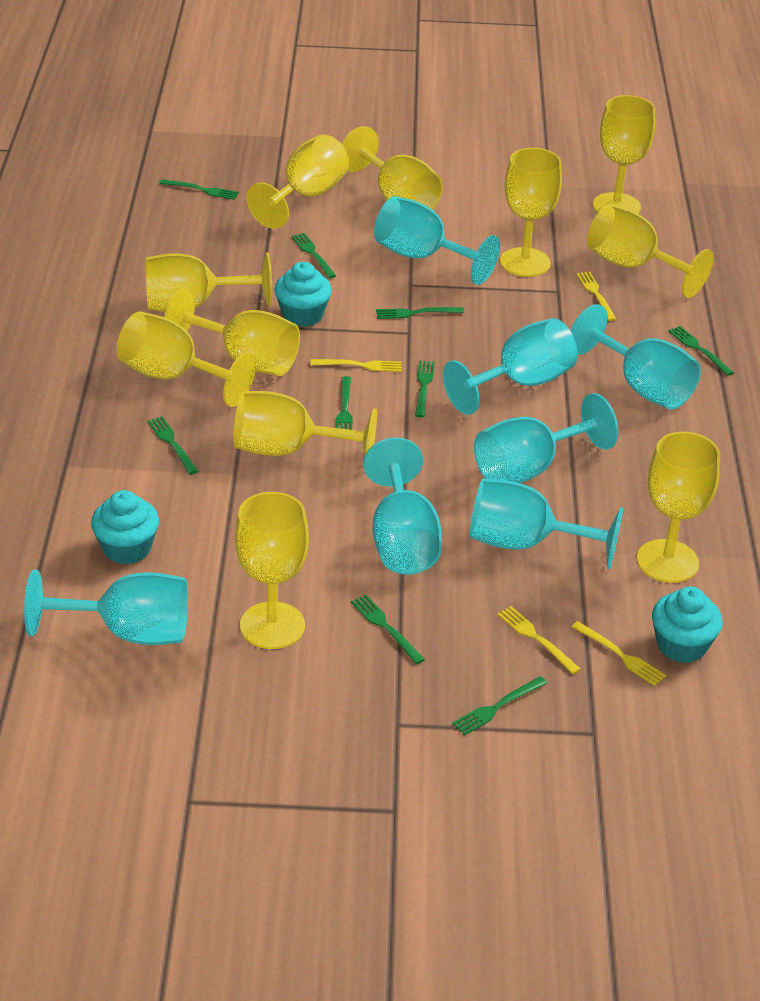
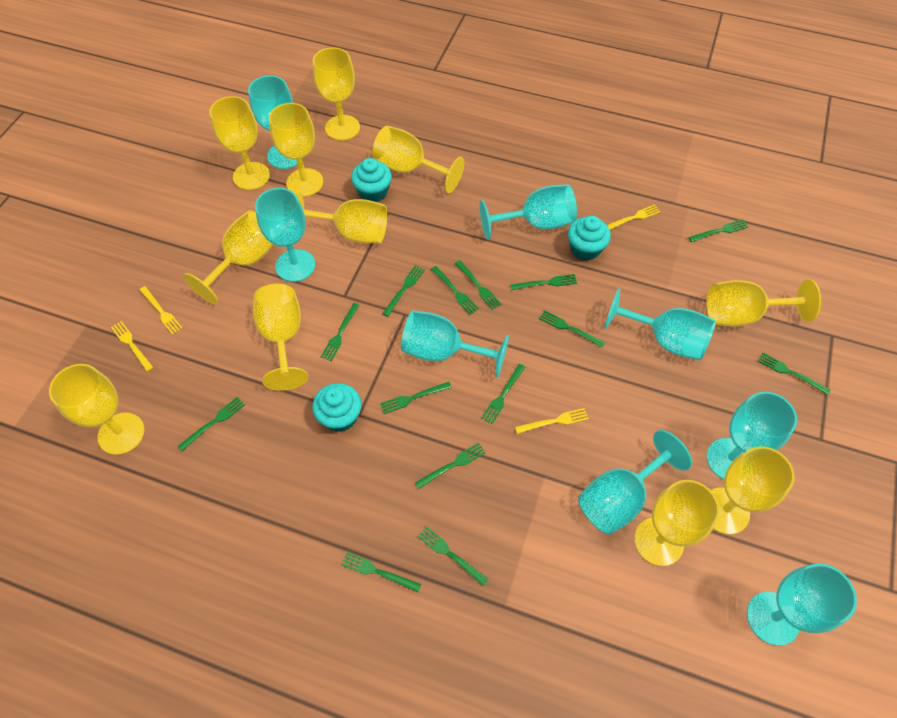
green fork: 9 -> 14
turquoise goblet: 7 -> 8

